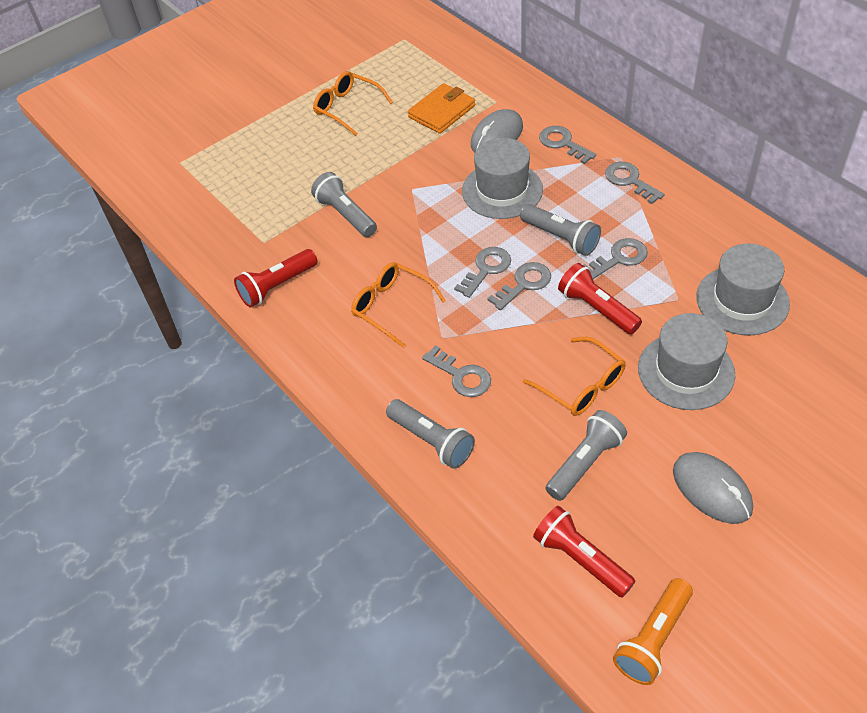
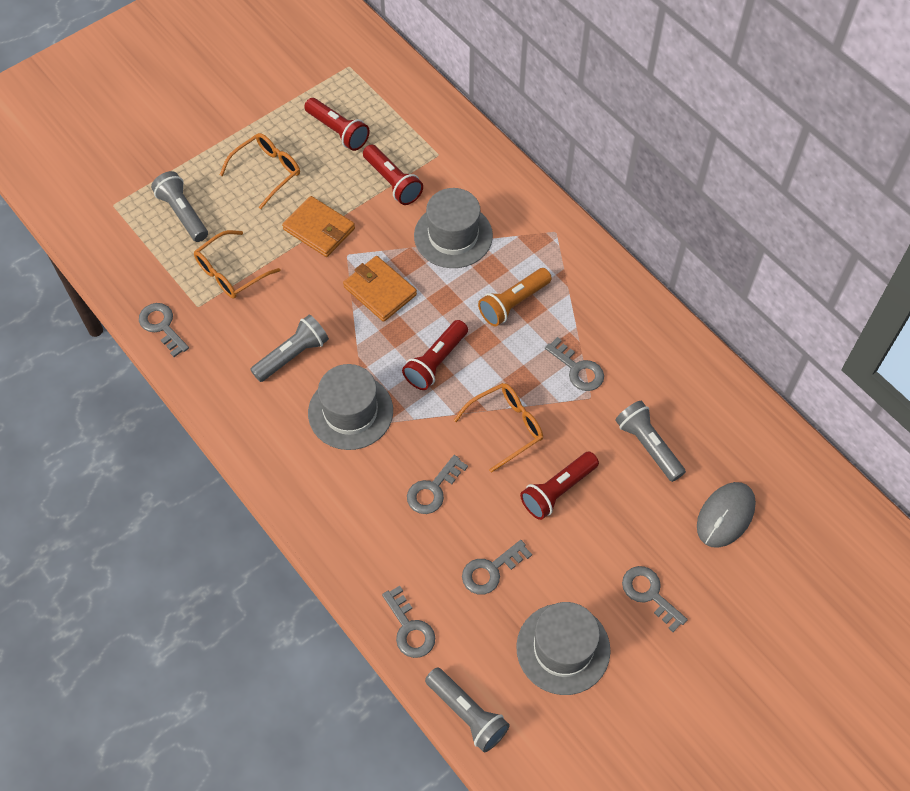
grey mouse: 2 -> 1
orange wallet: 1 -> 2
red flashlight: 3 -> 4

